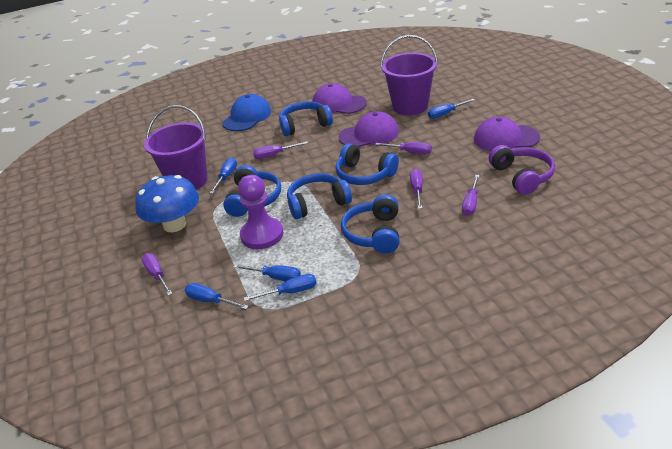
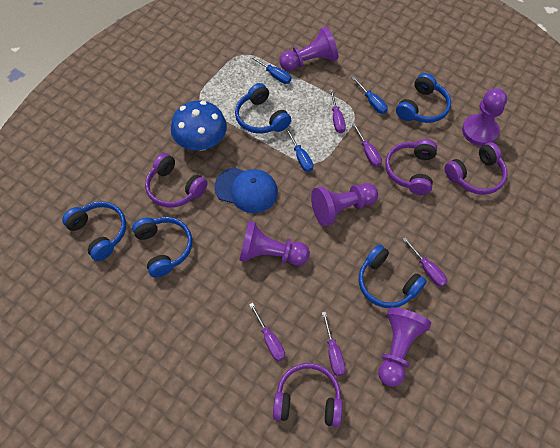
blue screwdriver: 5 -> 3
purple bucket: 2 -> 0
purple cap: 3 -> 0
purple headphones: 1 -> 4
purple pawn: 1 -> 5

